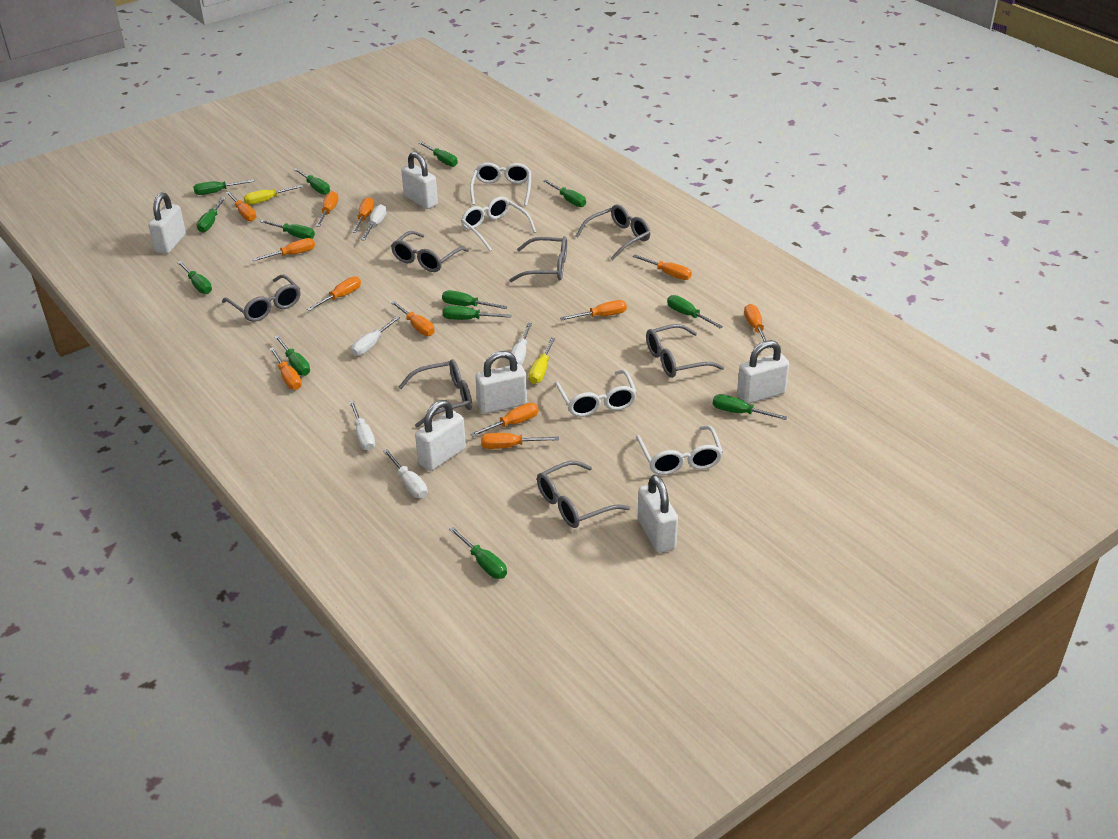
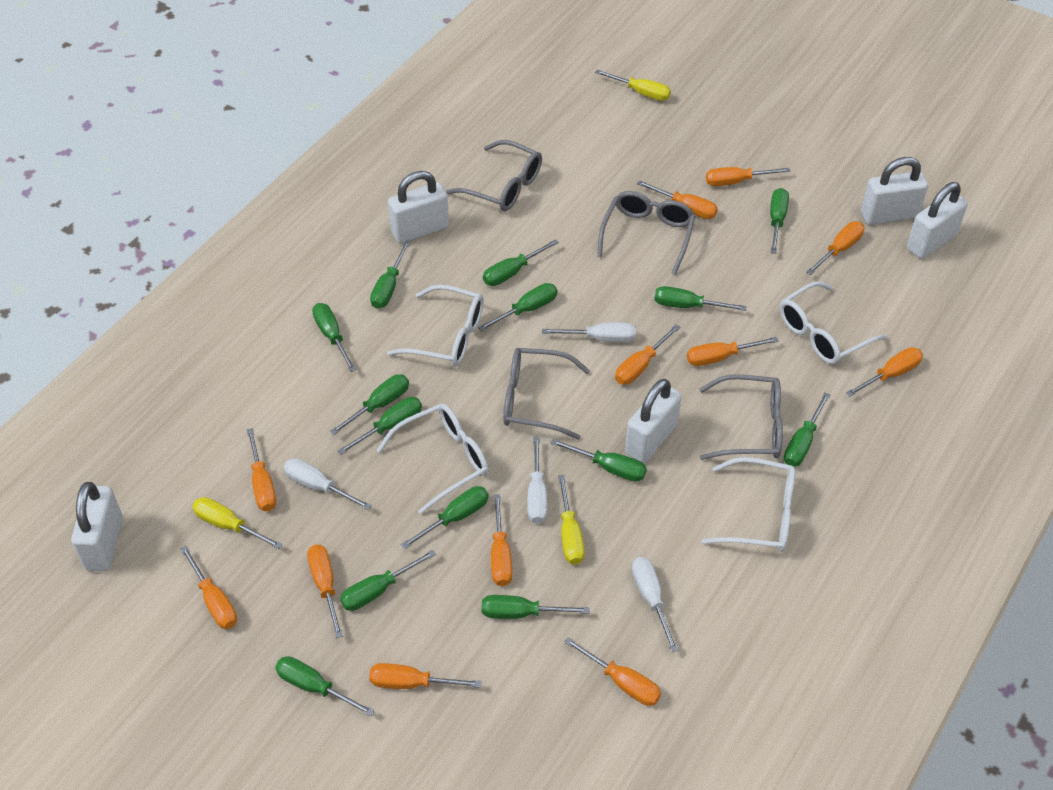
green screwdriver: 13 -> 14
grey glasses: 7 -> 4
white padlock: 6 -> 5
white screwdriver: 5 -> 4
yellow screwdriver: 2 -> 3

